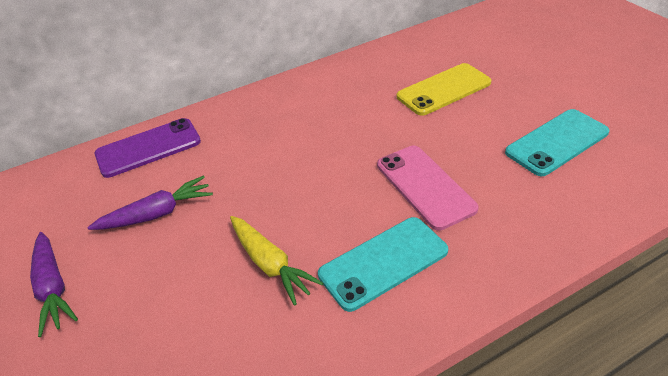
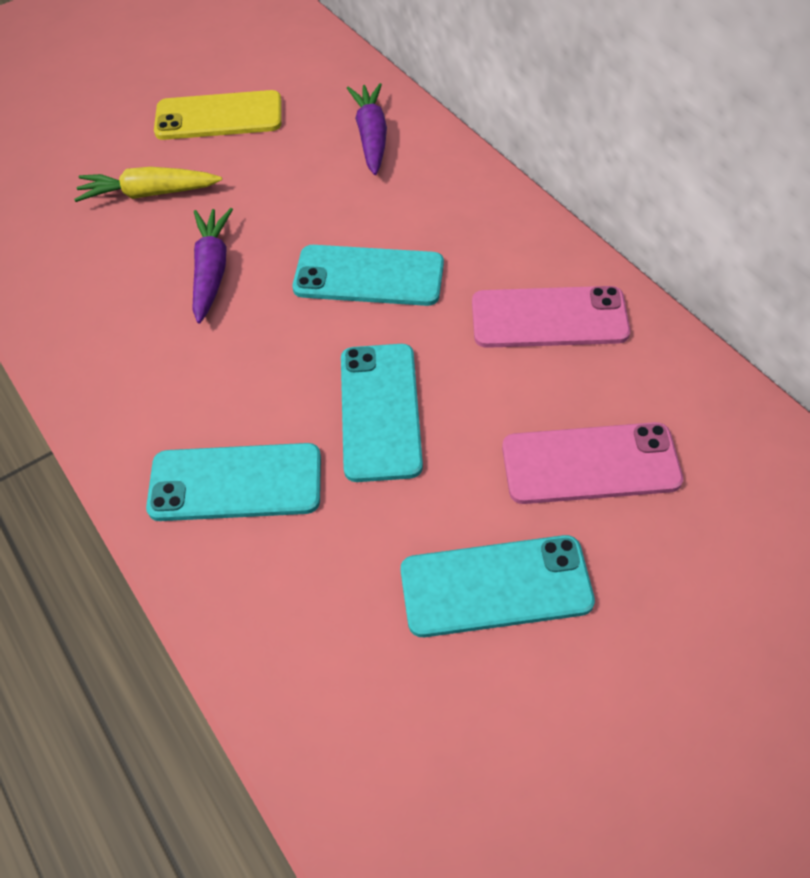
pink phone: 1 -> 2
purple phone: 1 -> 0
turquoise phone: 2 -> 4

